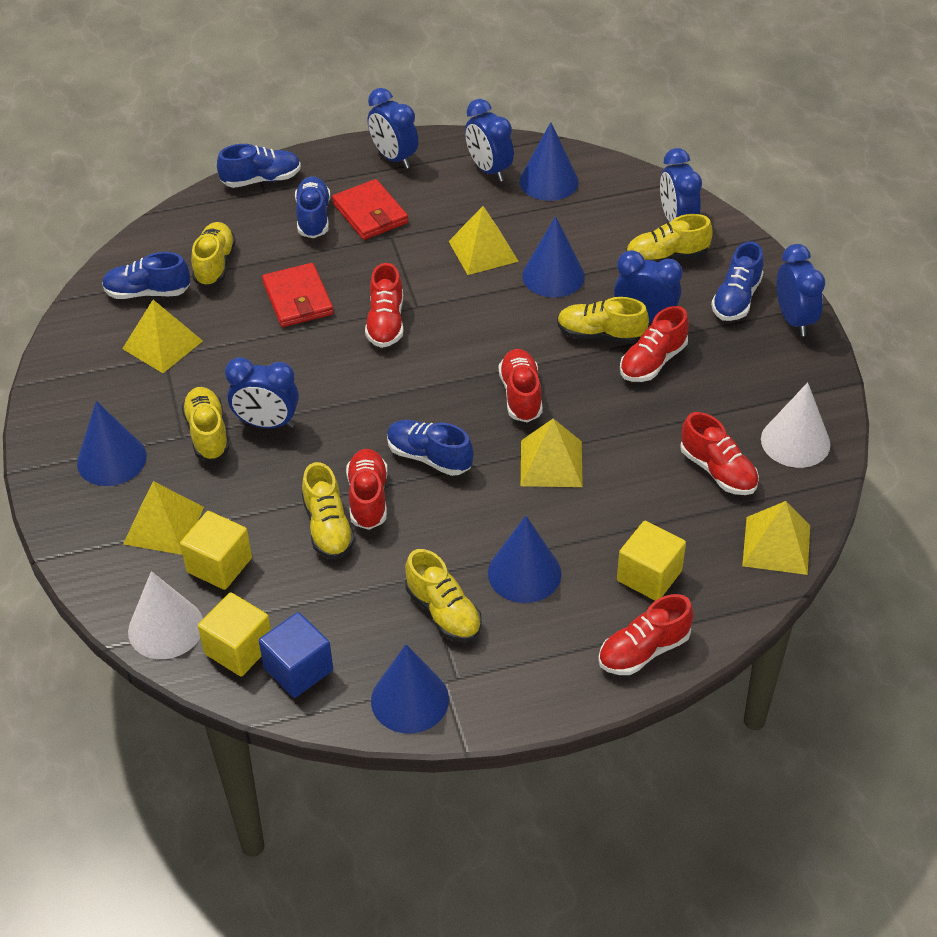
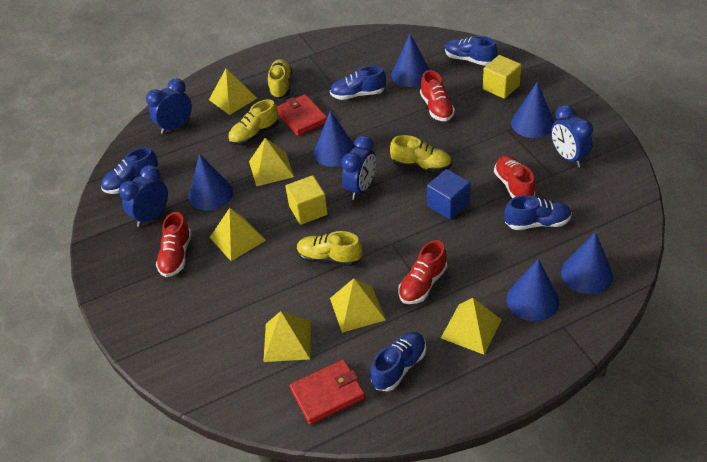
blue clock: 6 -> 4
blue cone: 5 -> 6
red shoe: 6 -> 4
white cone: 2 -> 0
yellow cube: 3 -> 2
yellow pyramid: 5 -> 6
yellow shoe: 6 -> 4

